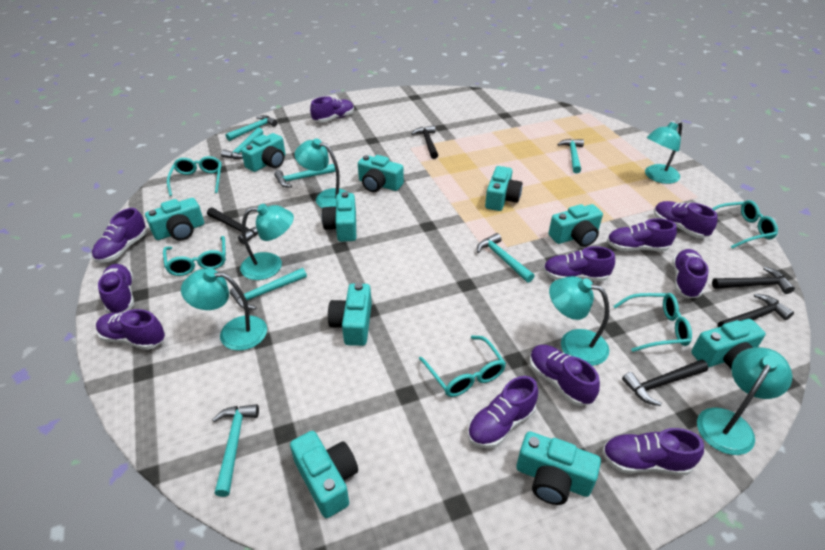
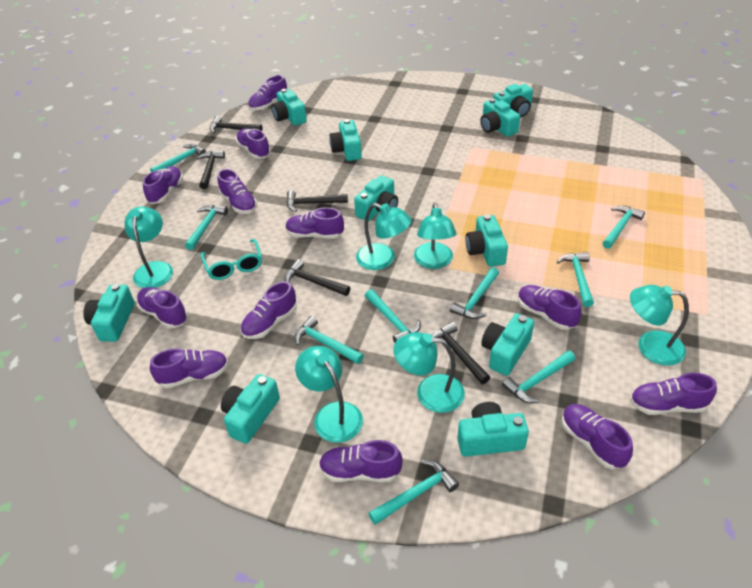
purple shoe: 11 -> 12
turquoise glasses: 5 -> 1
turquoise hammer: 7 -> 9

